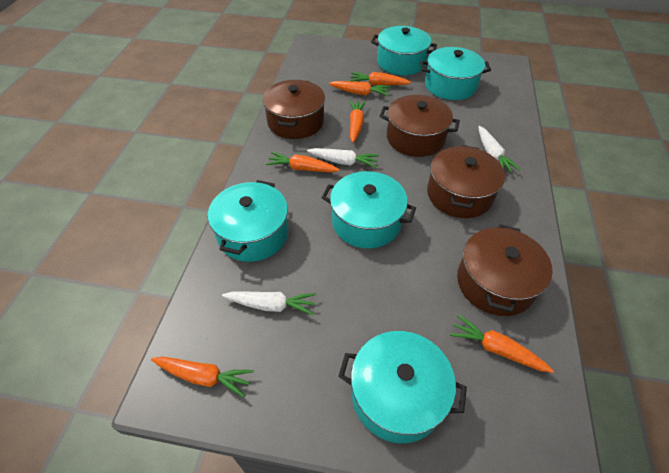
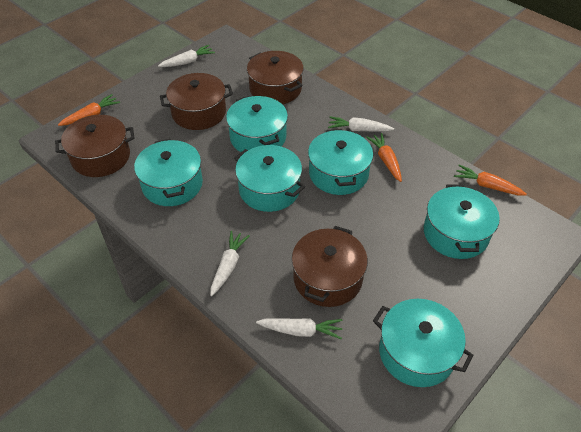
orange carrot: 6 -> 3
turquoise pot: 5 -> 6
white carrot: 3 -> 4

